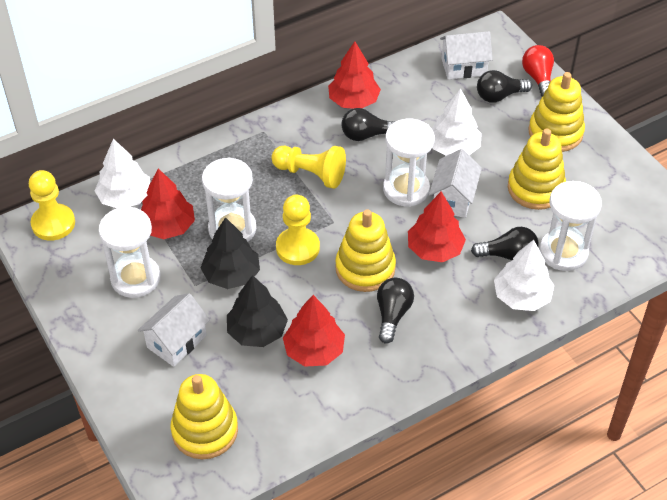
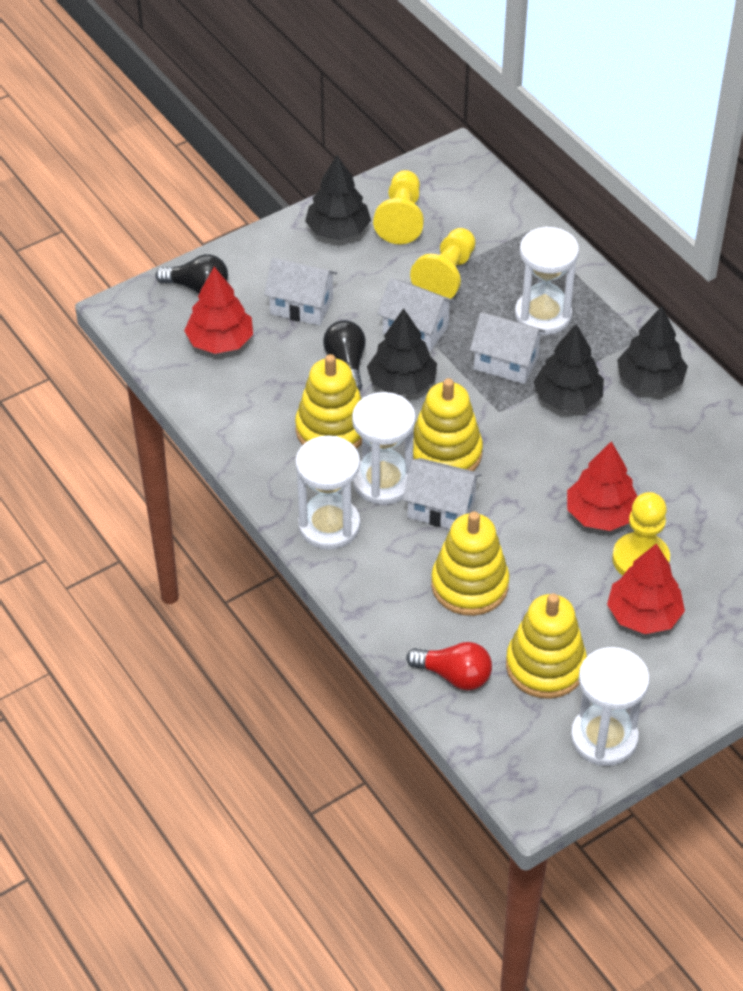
black light bulb: 4 -> 2
black tree: 2 -> 4
red tree: 4 -> 3
white house: 3 -> 4
white tree: 3 -> 0

